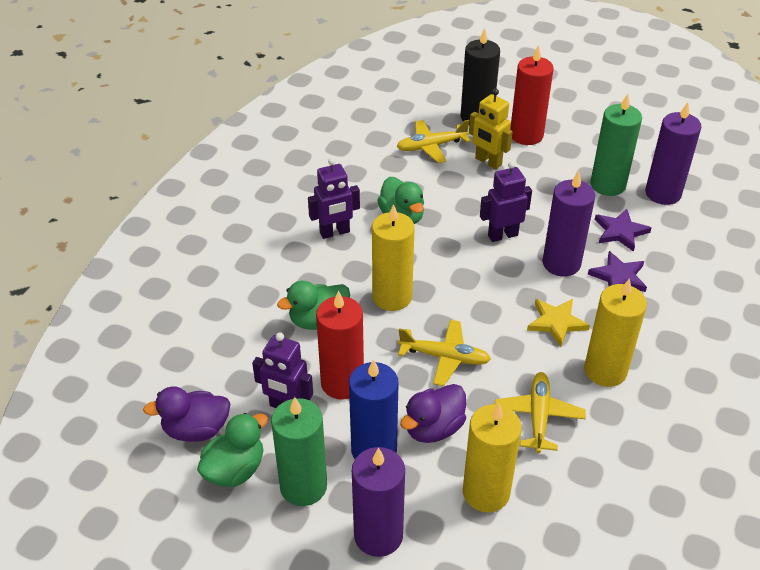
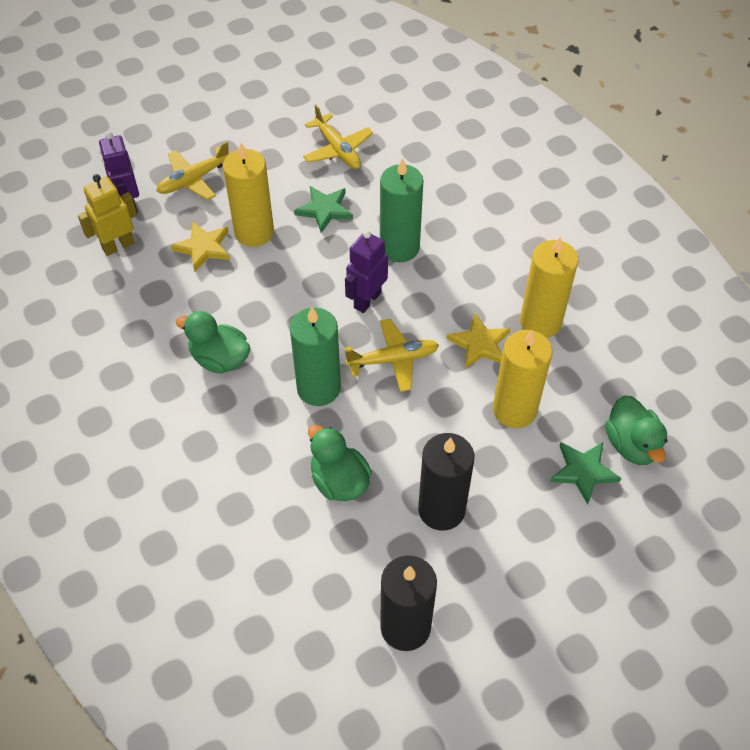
black candle: 1 -> 2
blue candle: 1 -> 0
green star: 0 -> 2
purple candle: 3 -> 0
purple duck: 2 -> 0
purple robot: 3 -> 2
purple star: 2 -> 0
red candle: 2 -> 0
yellow star: 1 -> 2

